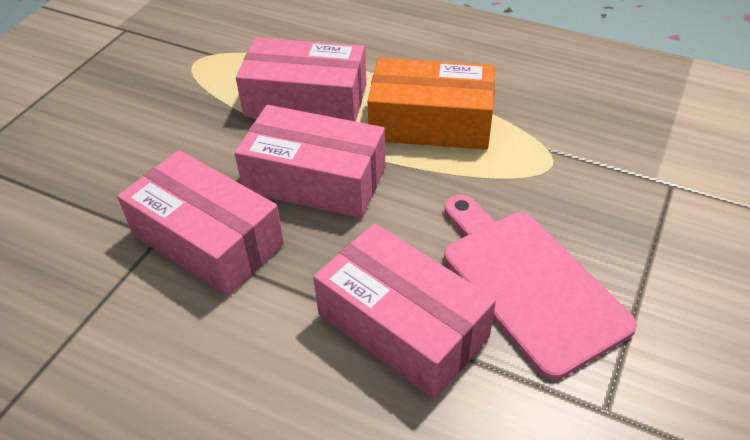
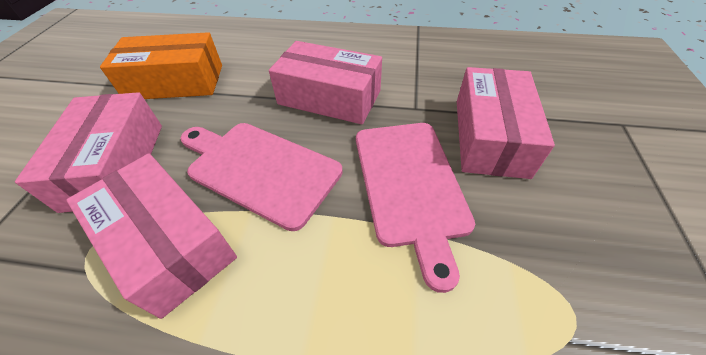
pink cutting board: 1 -> 2

